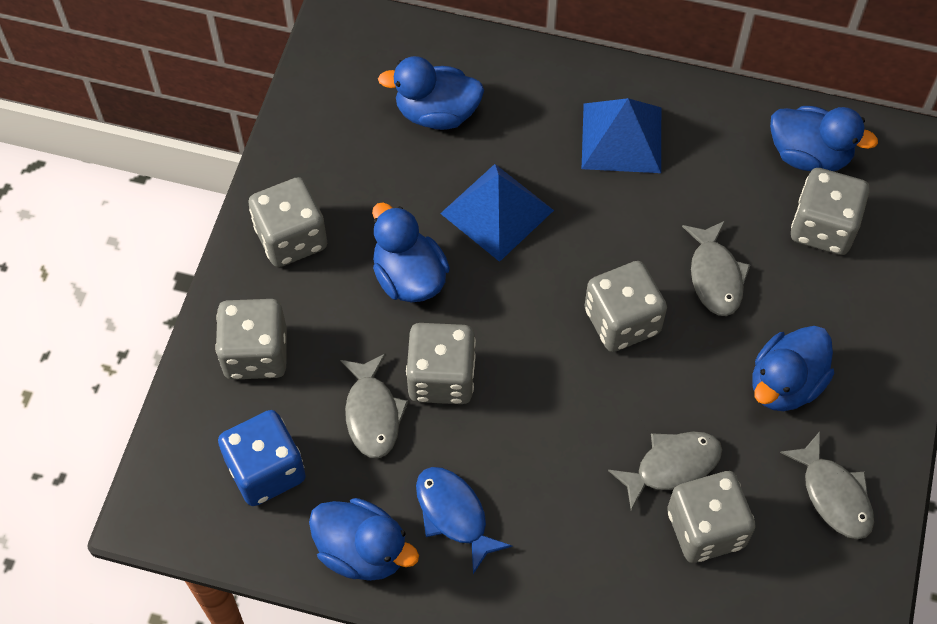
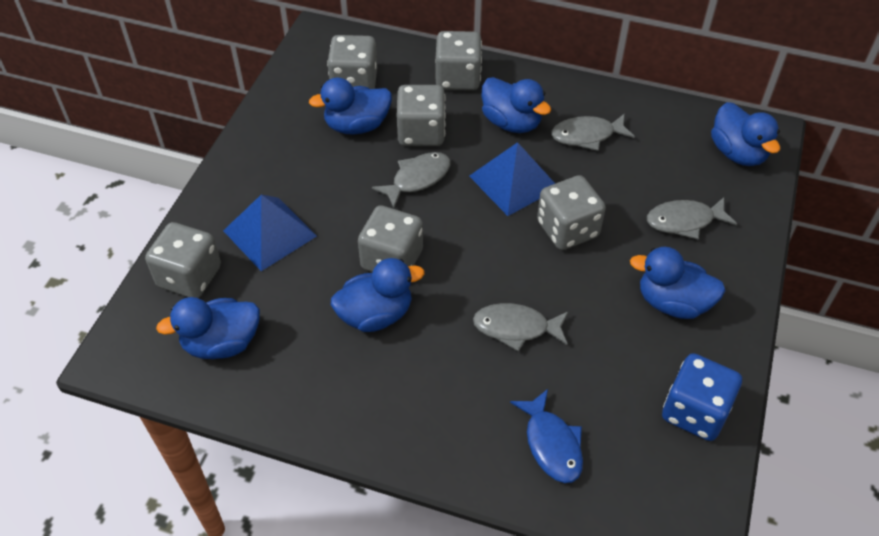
blue duck: 5 -> 6

